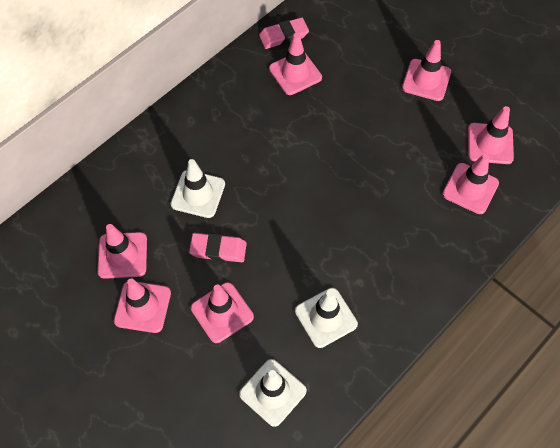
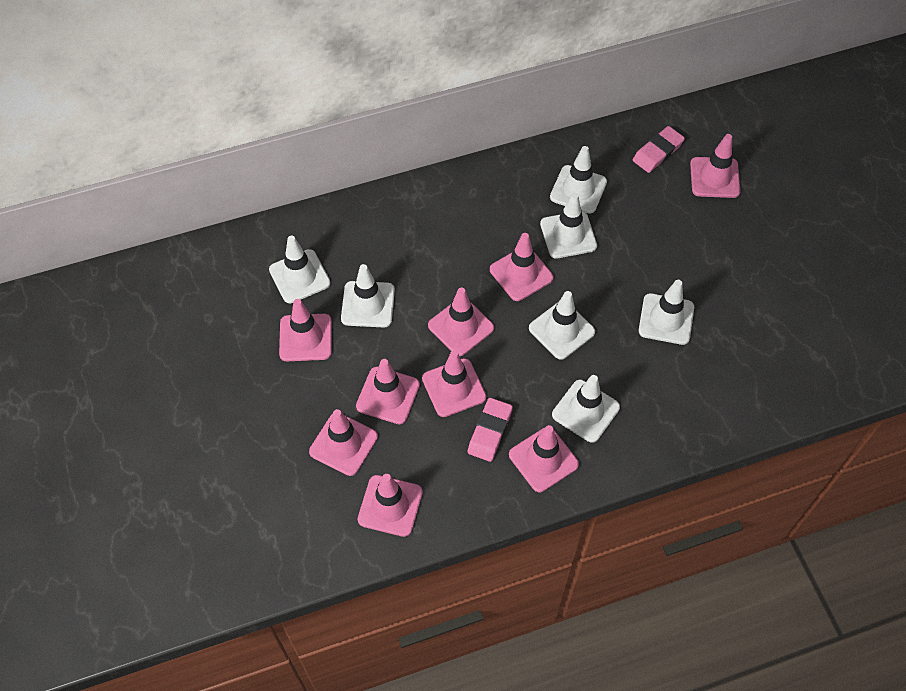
pink traffic cone: 7 -> 9
white traffic cone: 3 -> 7

